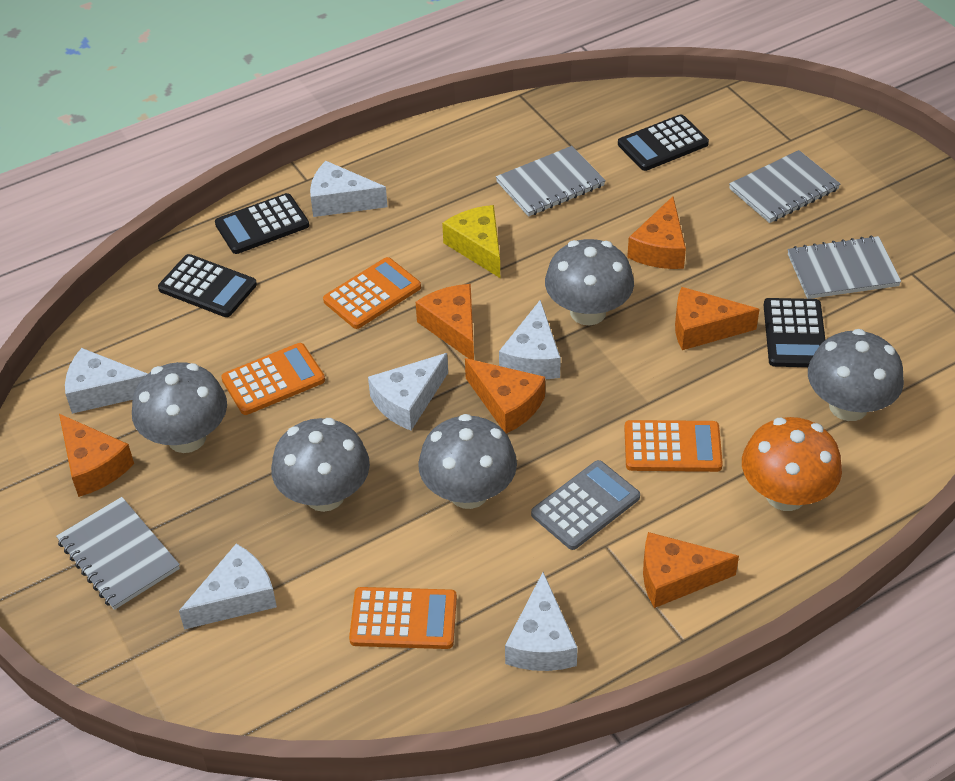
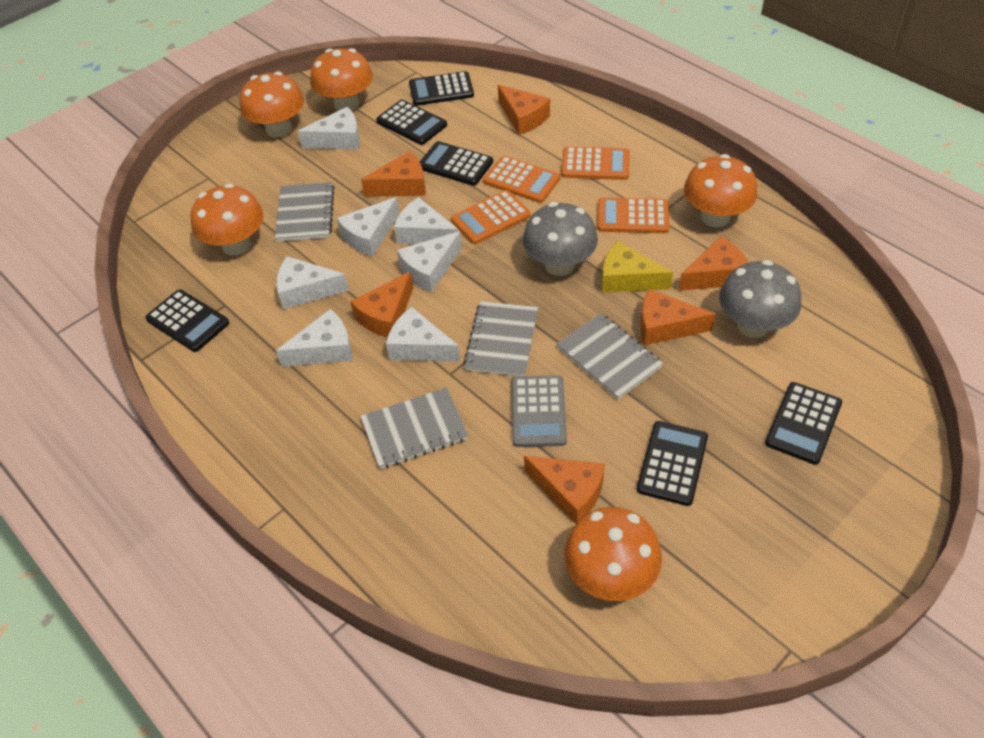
black calculator: 4 -> 6
grey mushroom: 5 -> 2
orange mushroom: 1 -> 5
white cheese: 6 -> 7

